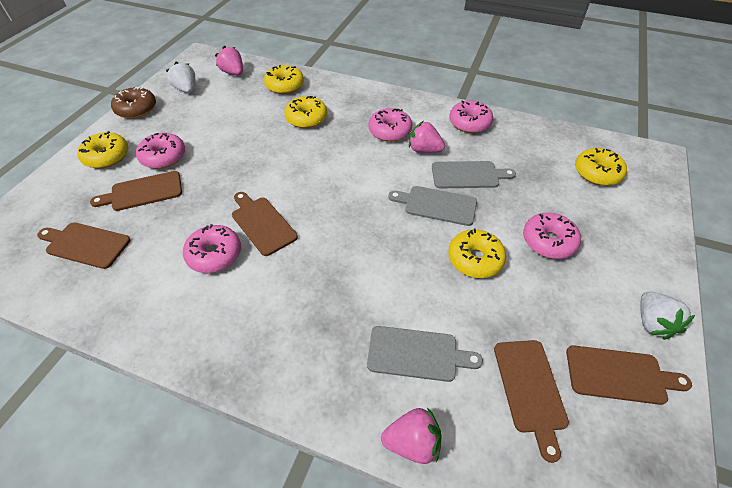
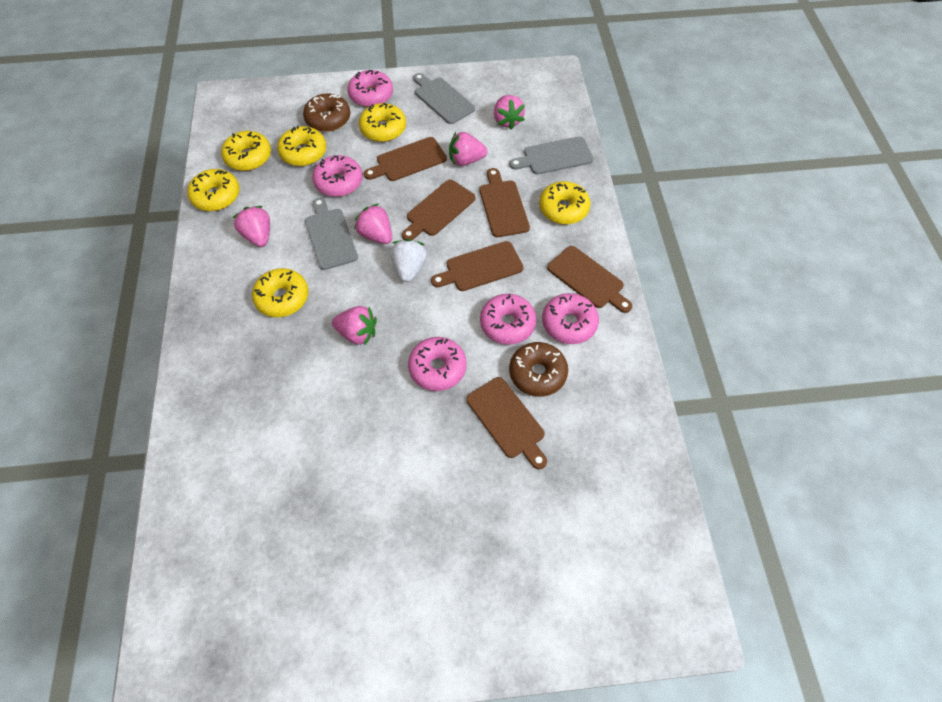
brown cutting board: 5 -> 6
brown donut: 1 -> 2
pink strawberry: 3 -> 5
white strawberry: 2 -> 1
yellow donut: 5 -> 6

